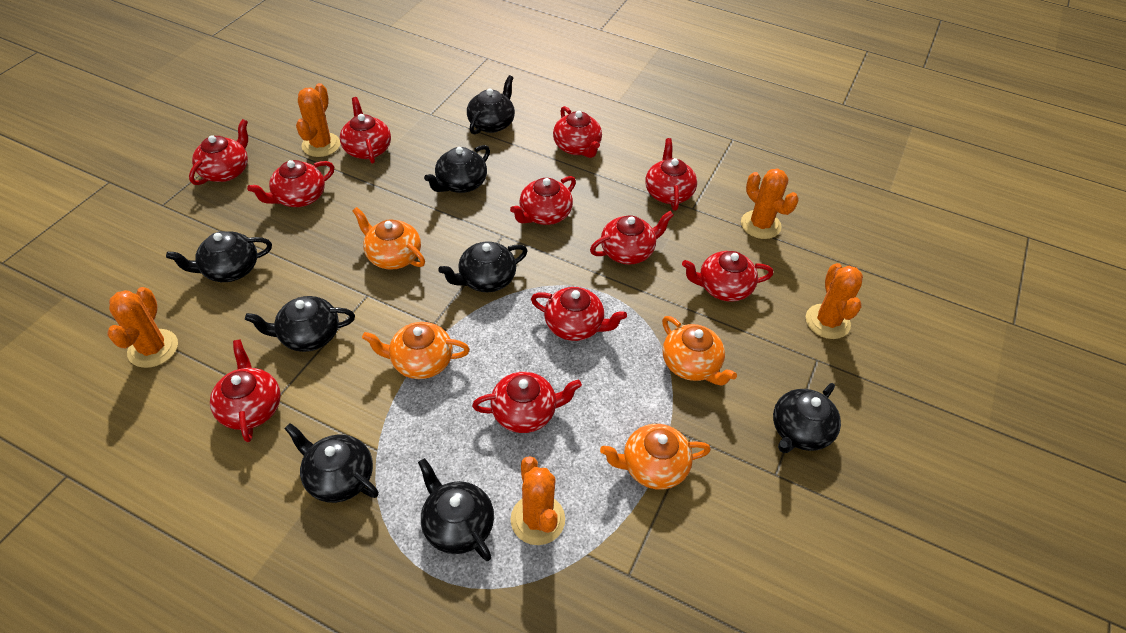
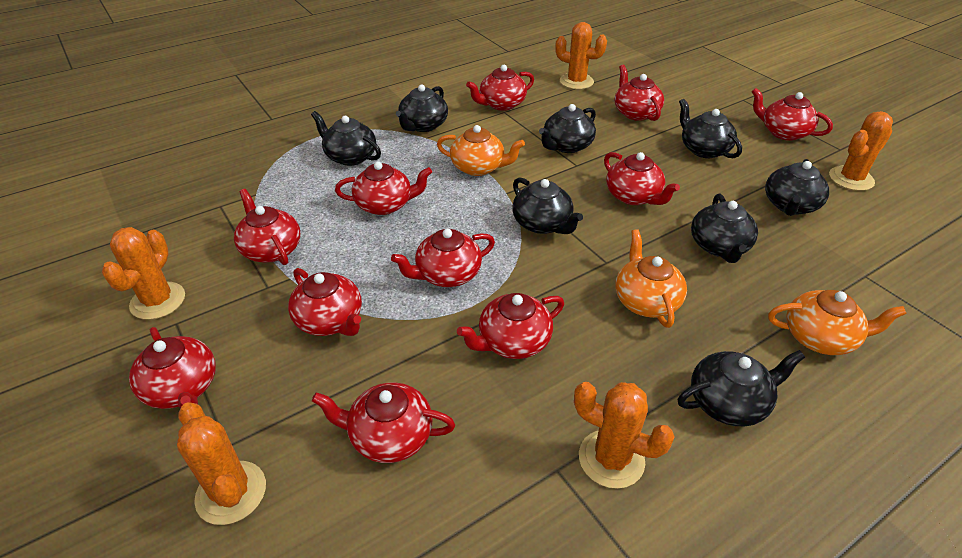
orange teapot: 4 -> 3

